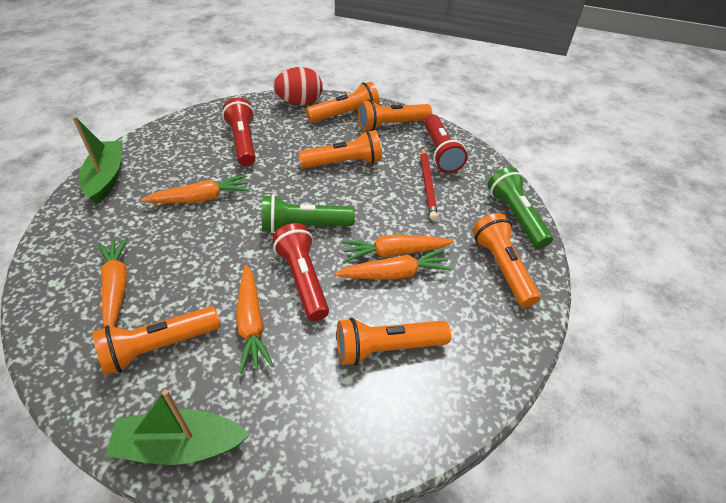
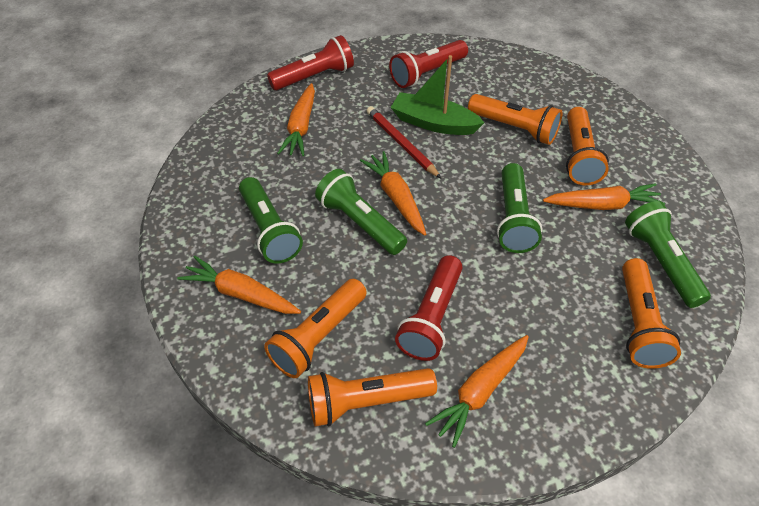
green boat: 2 -> 1
green flashlight: 2 -> 4
orange flashlight: 6 -> 5
red egg: 1 -> 0

